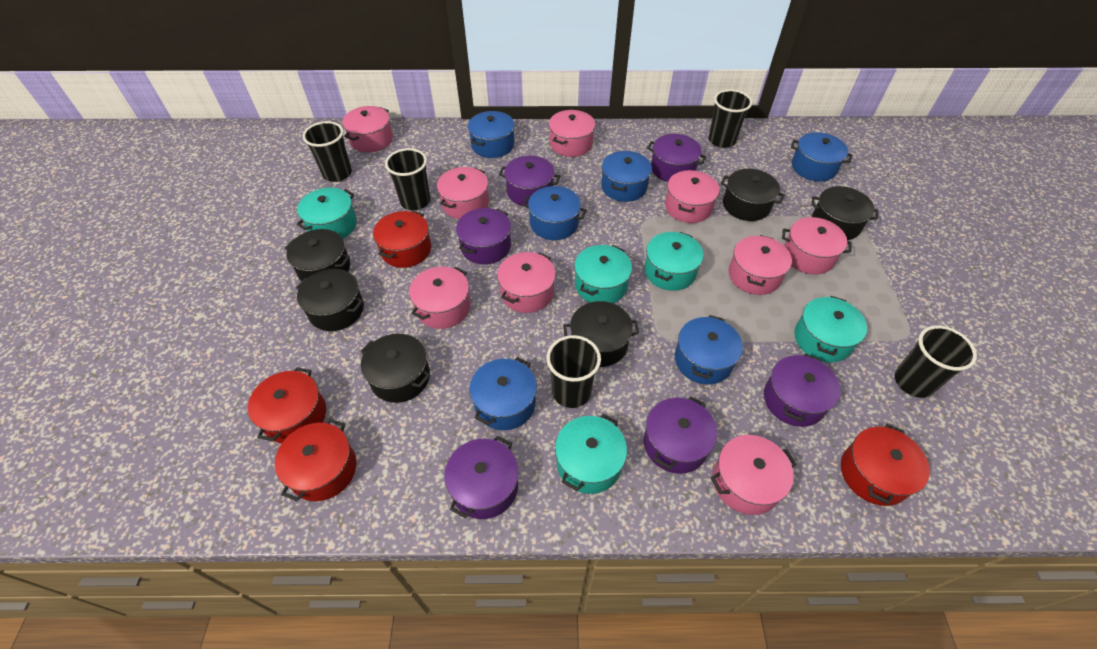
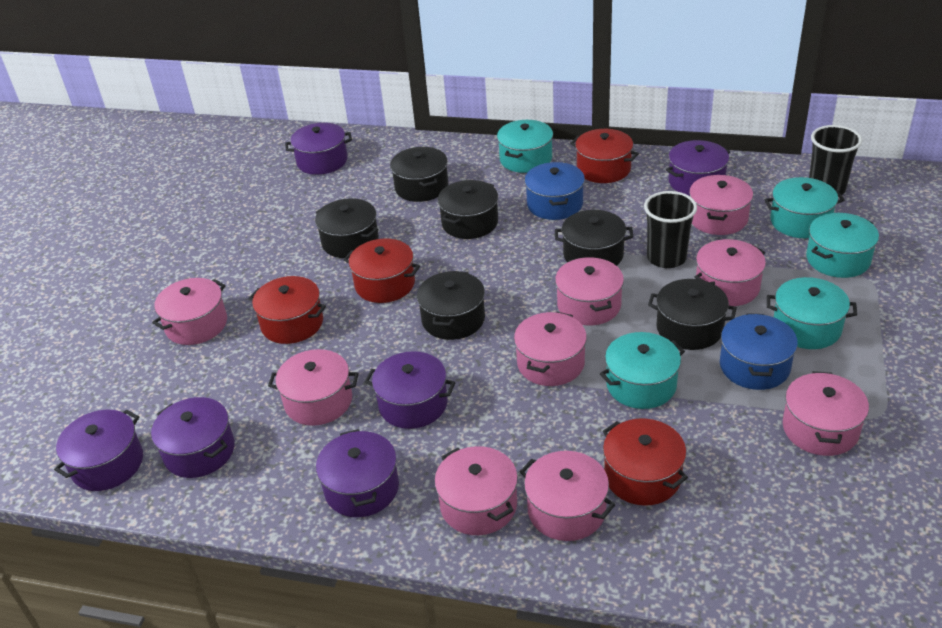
black cup: 5 -> 2
blue pot: 6 -> 2

